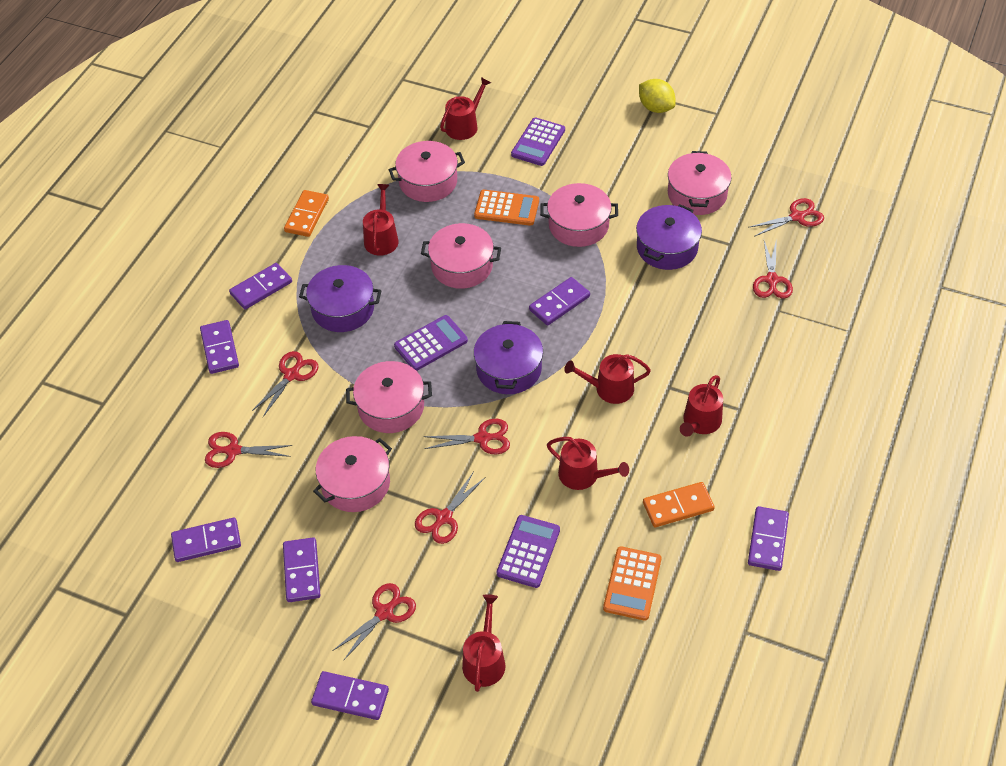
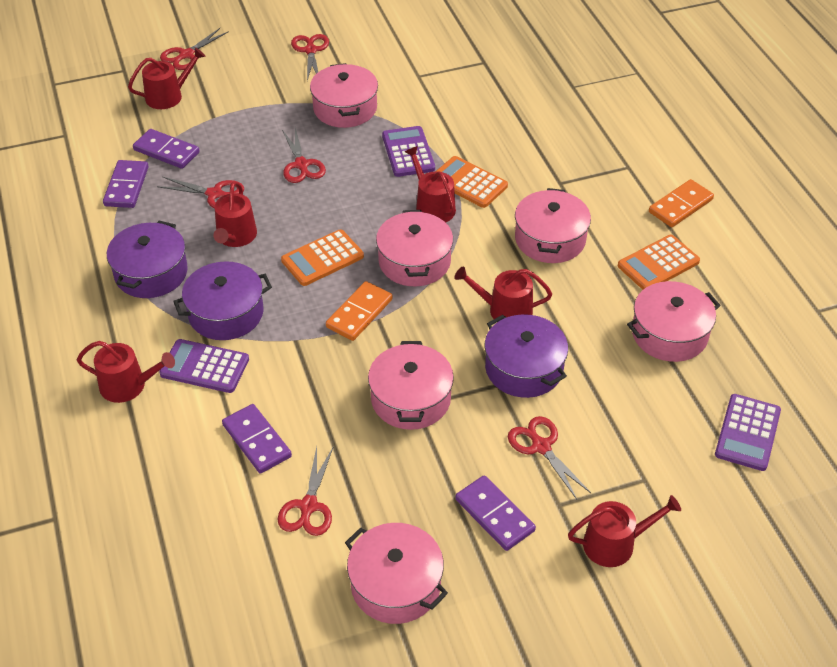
orange calculator: 2 -> 3
purple domino: 7 -> 4
red scissors: 7 -> 6
yellow lemon: 1 -> 0

